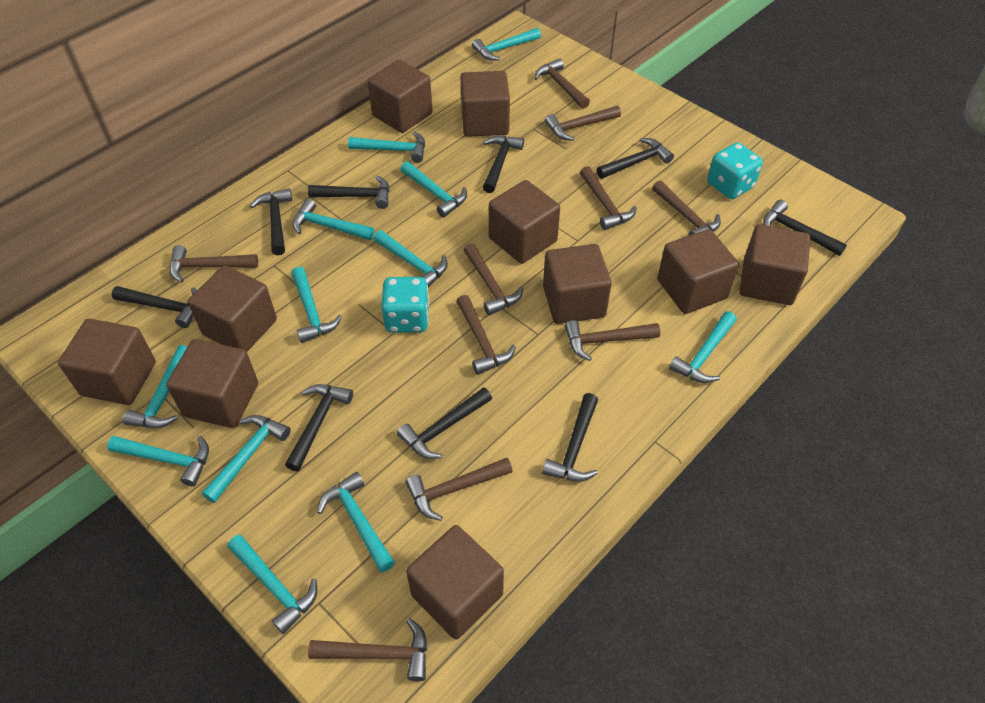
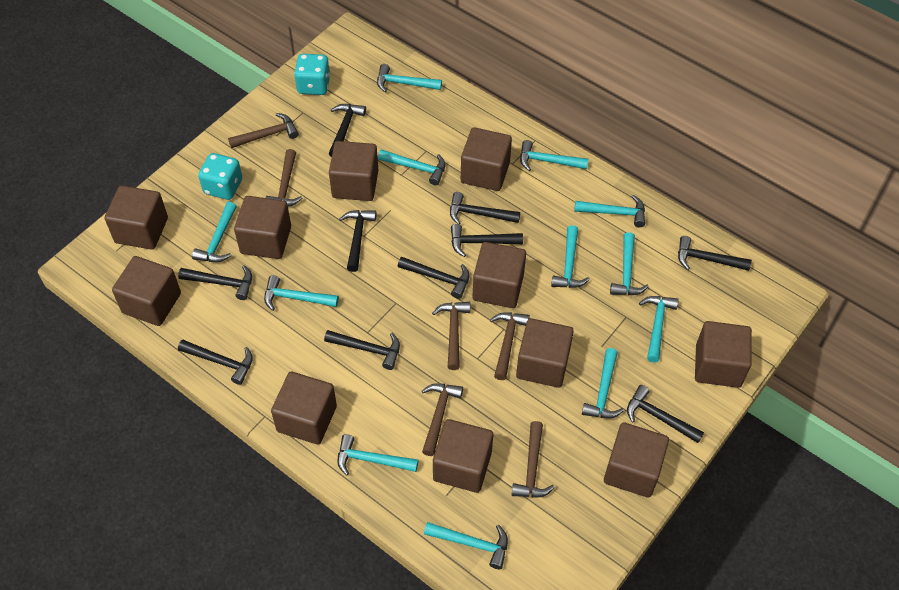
black hammer: 9 -> 10
brown cube: 10 -> 11
brown hammer: 10 -> 6

